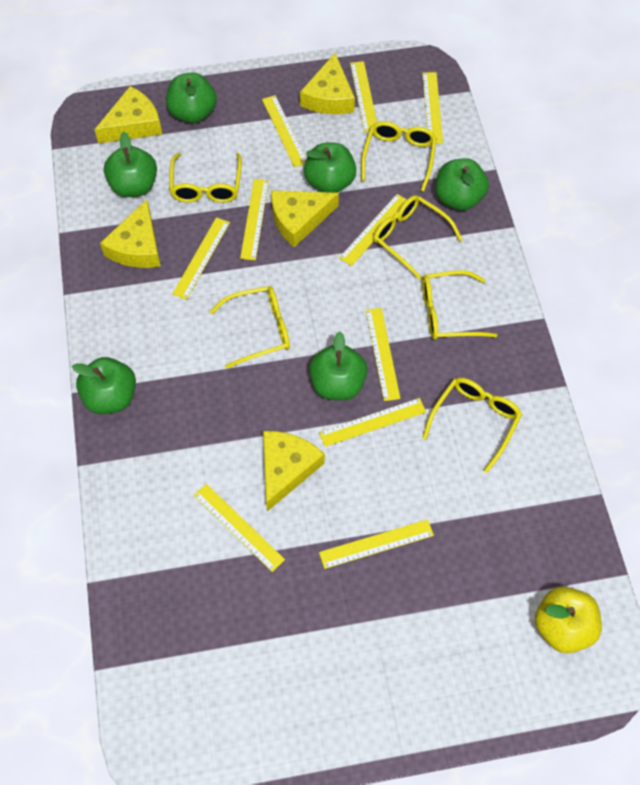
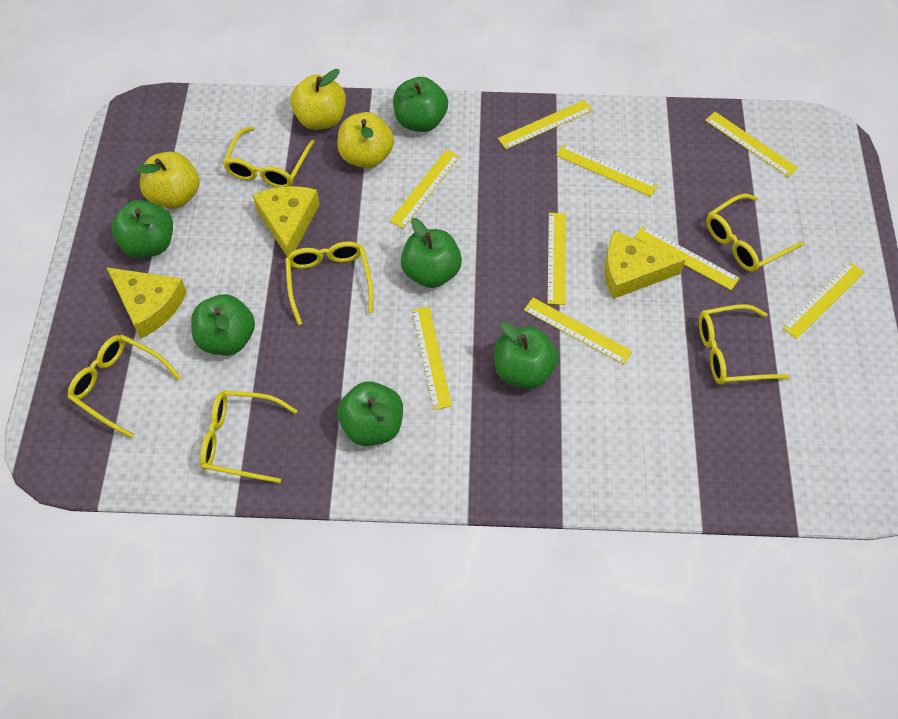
yellow apple: 1 -> 3
yellow cheese: 5 -> 3
yellow ruler: 10 -> 9

